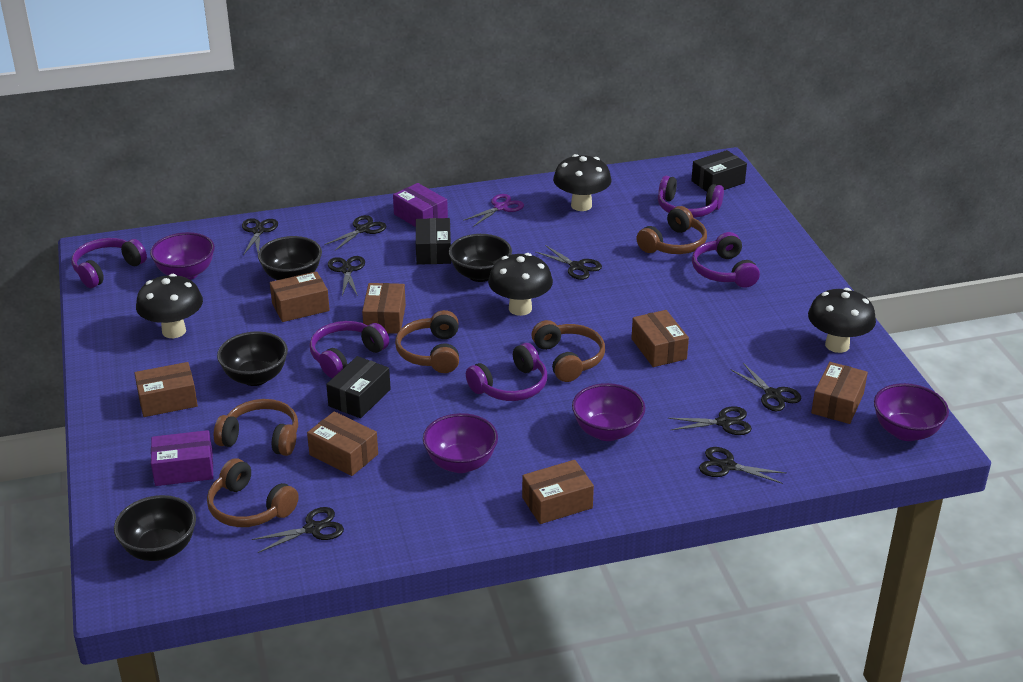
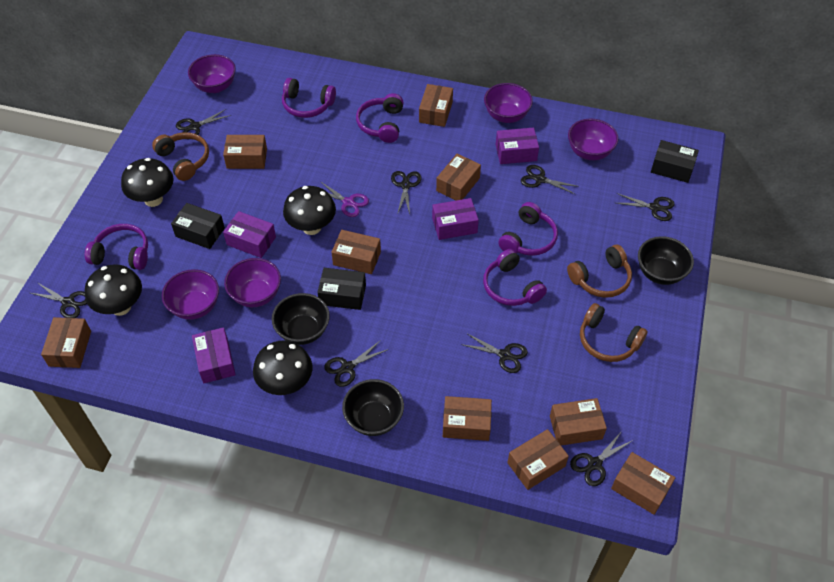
black bowl: 4 -> 3
brown box: 7 -> 9
brown headphones: 5 -> 3
purple bowl: 4 -> 5
purple box: 2 -> 4

